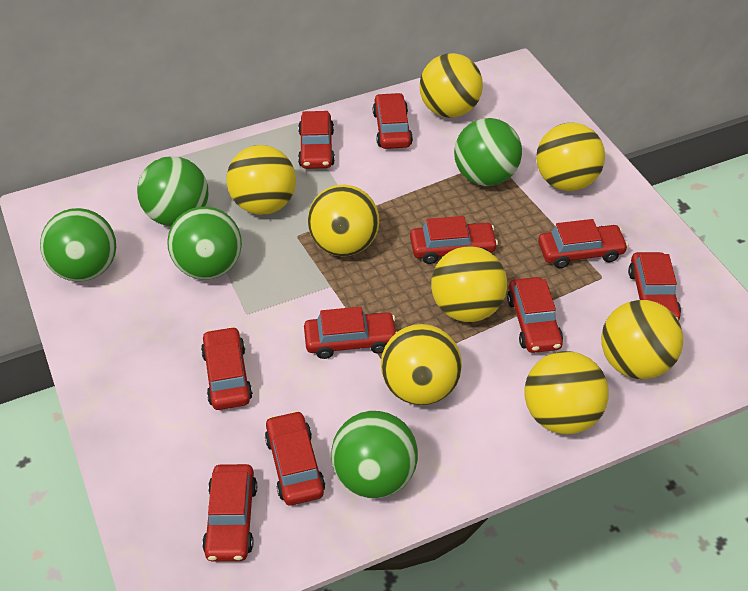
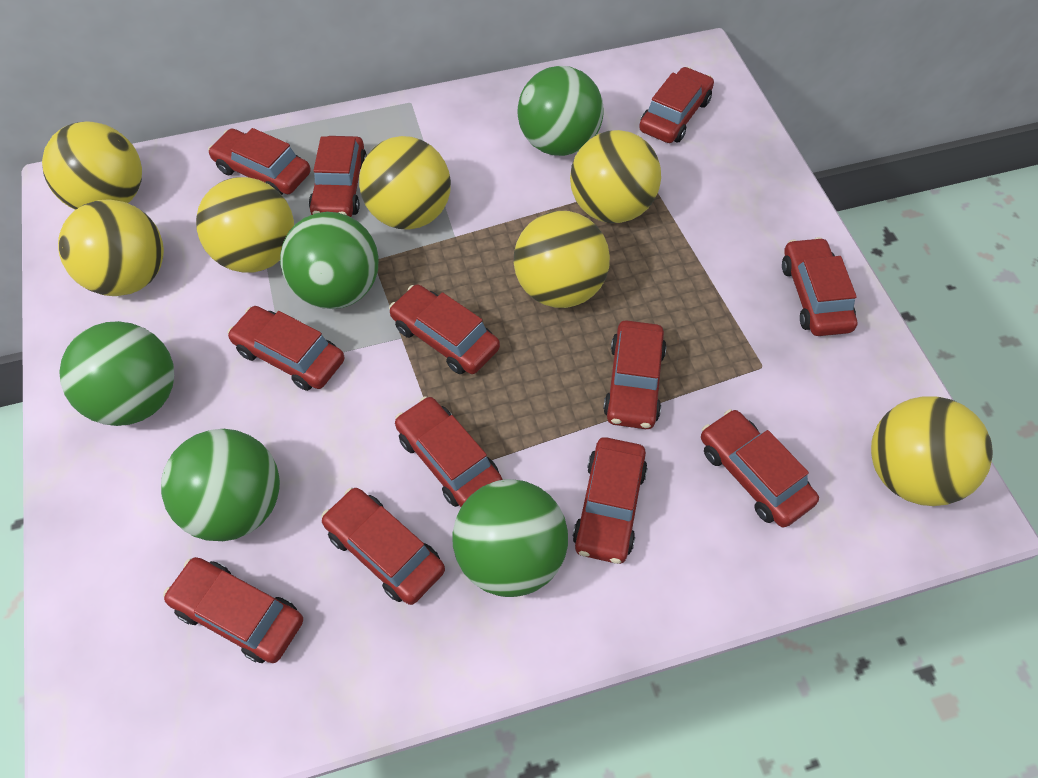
red car: 10 -> 12
yellow ball: 8 -> 7

